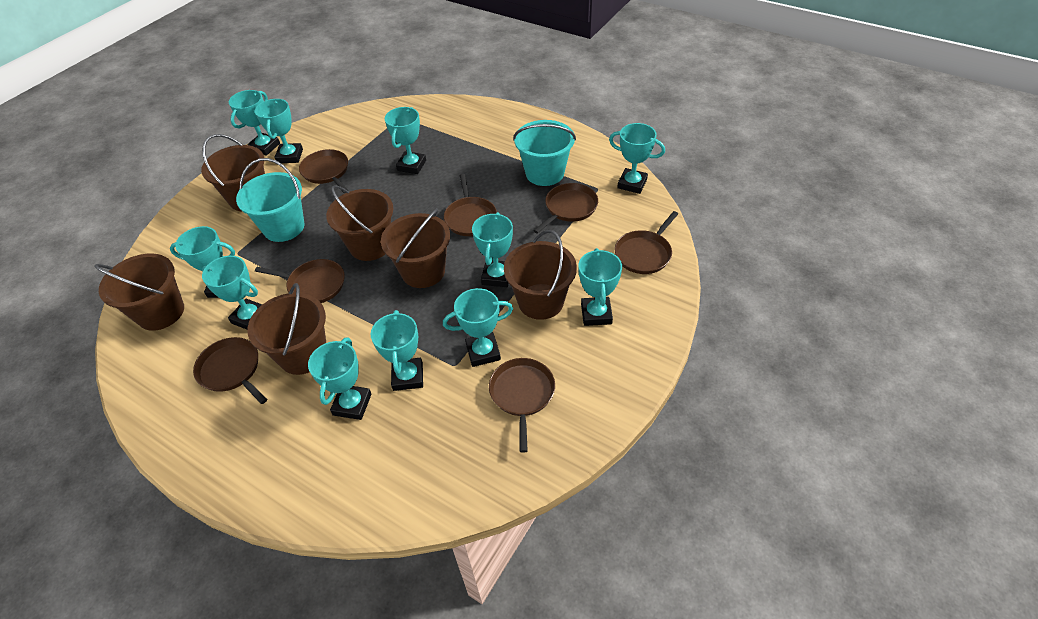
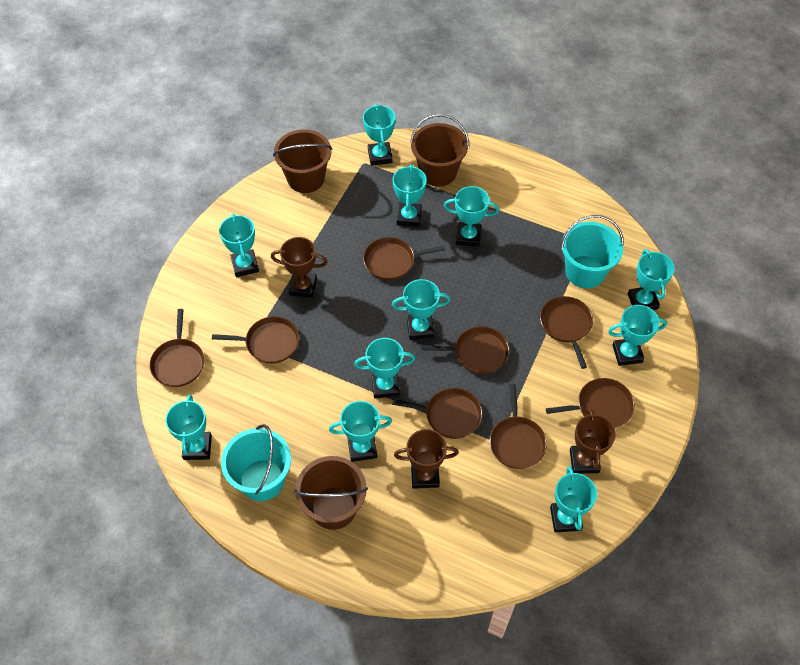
brown bucket: 6 -> 3
brown pan: 7 -> 8
brown trophy: 0 -> 3

